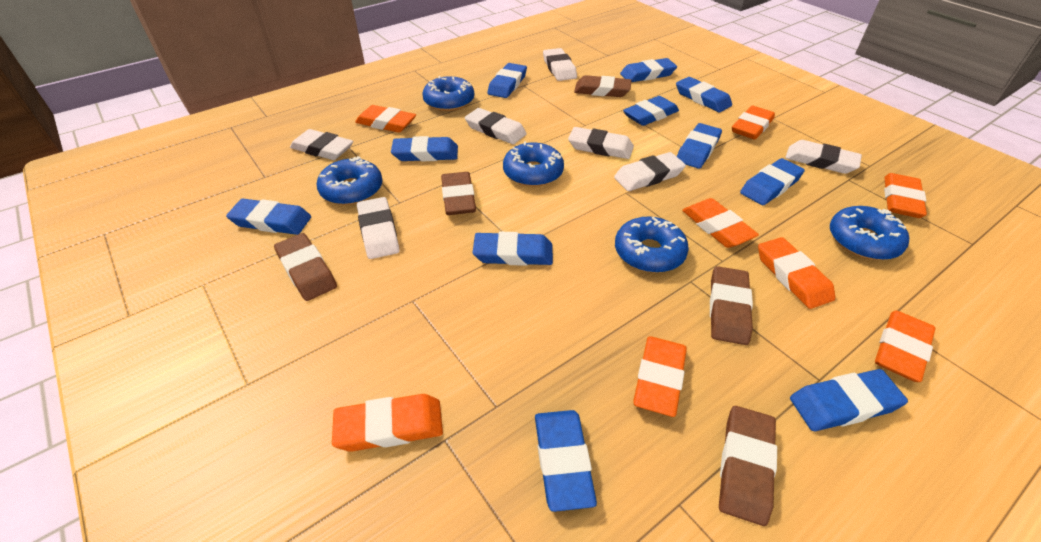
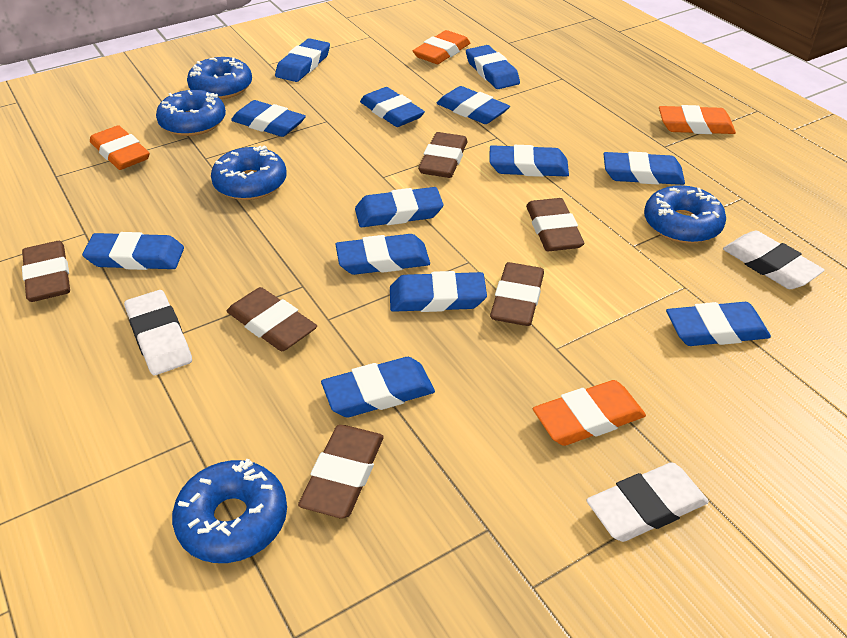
blue eraser: 11 -> 13
brown eraser: 5 -> 6
orange eraser: 8 -> 4
white eraser: 7 -> 3

